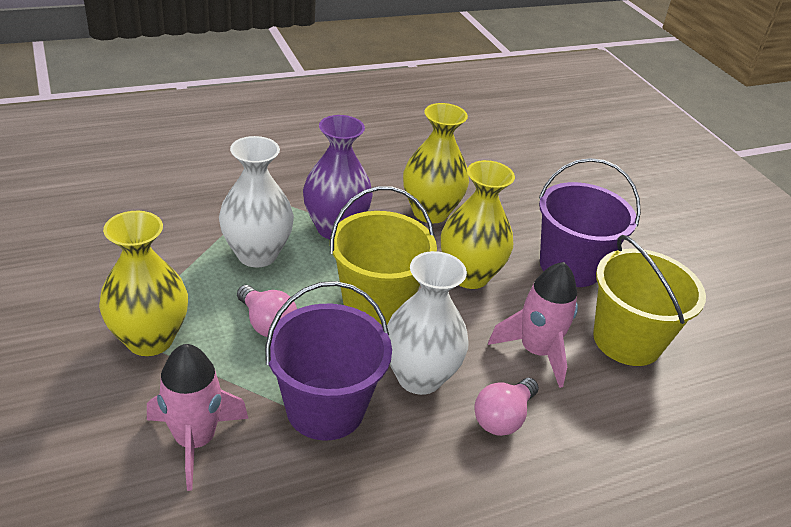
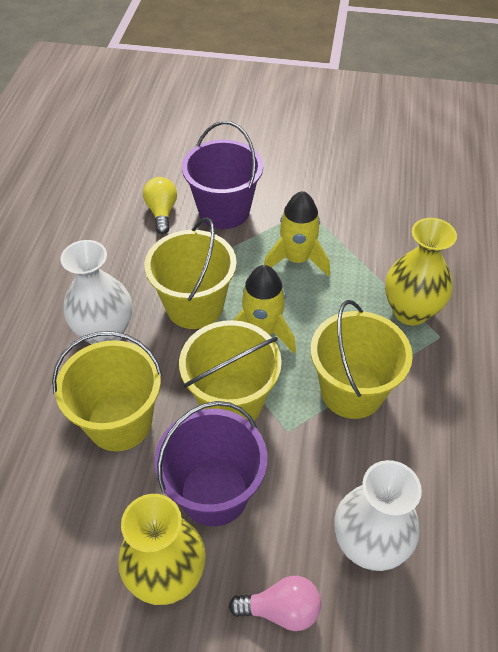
pink light bulb: 2 -> 1
pink rocket: 2 -> 0
purple vase: 1 -> 0
yellow bucket: 2 -> 4
yellow light bulb: 0 -> 1
yellow rocket: 0 -> 2
yellow vase: 3 -> 2

